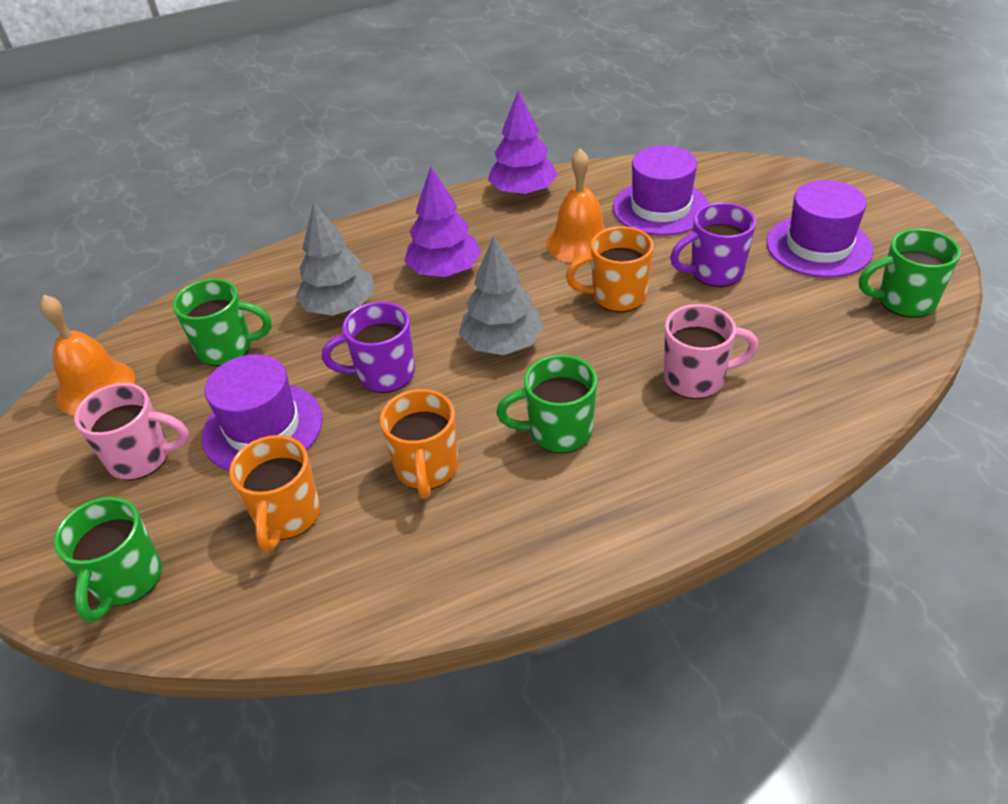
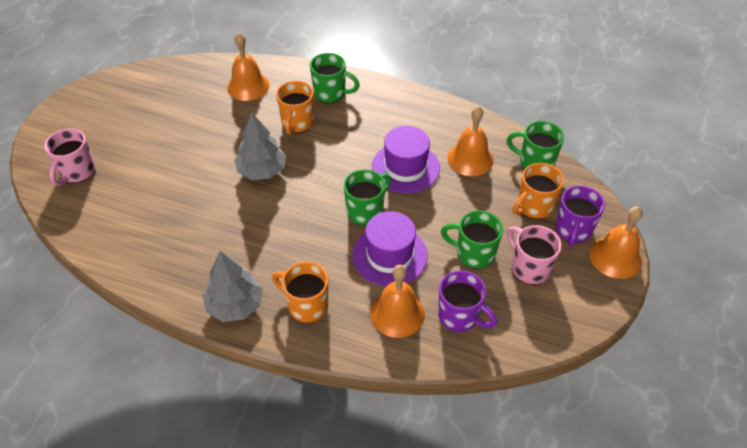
orange bell: 2 -> 4
purple hat: 3 -> 2
purple tree: 2 -> 0

